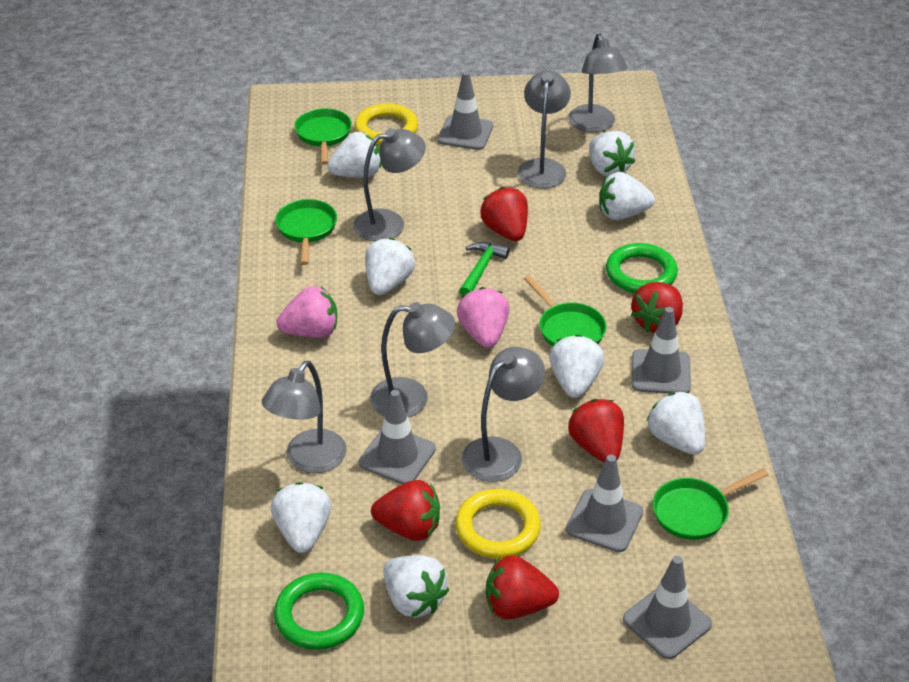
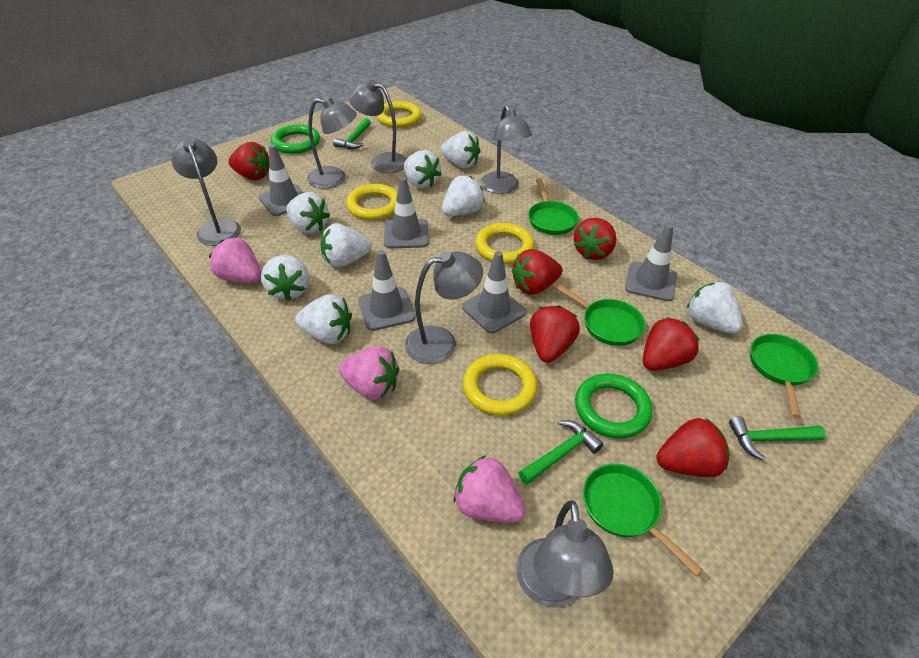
green hammer: 1 -> 3
pink strawberry: 2 -> 3
red strawberry: 5 -> 6
yellow ring: 2 -> 4

